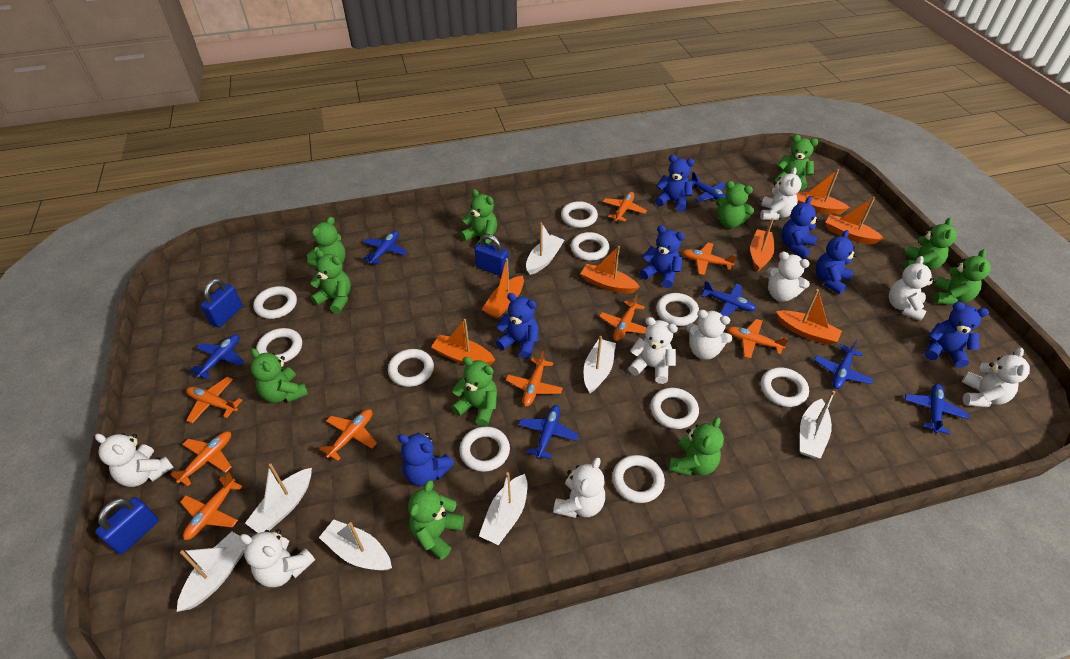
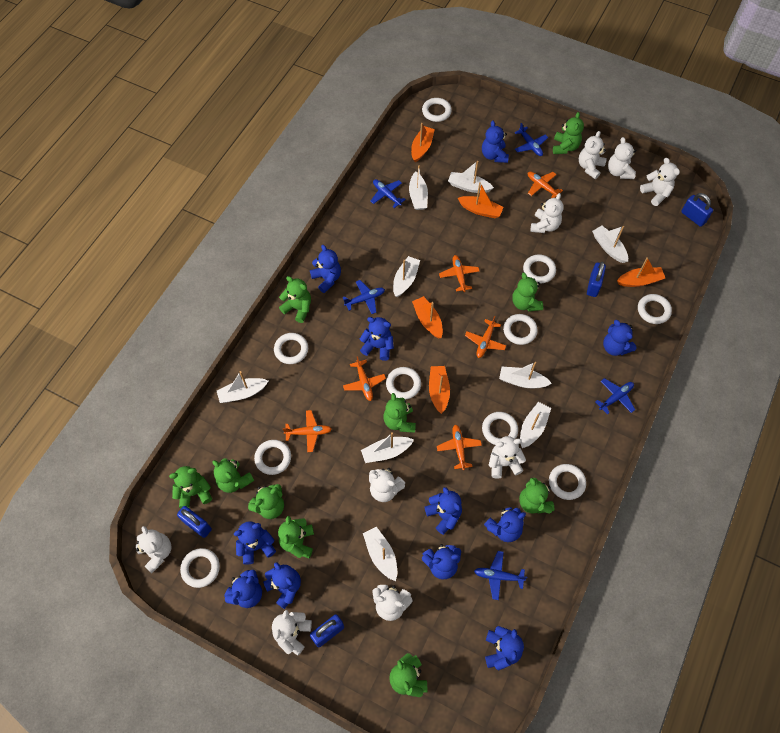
blue padlock: 3 -> 4
blue plane: 7 -> 5
blue teddy bear: 7 -> 11
green teddy bear: 11 -> 10
orange boat: 7 -> 5
orange plane: 9 -> 6
white boat: 7 -> 9

